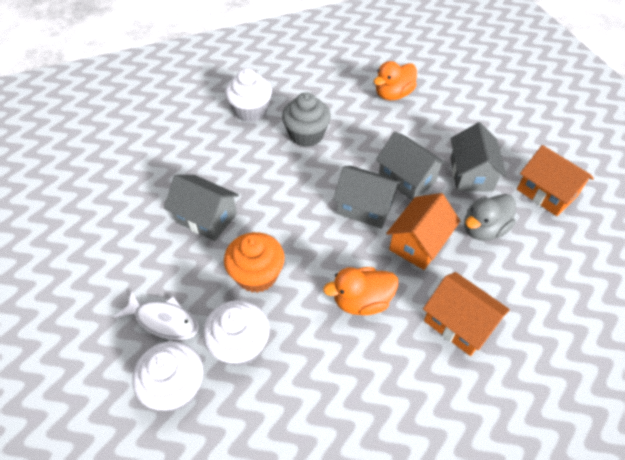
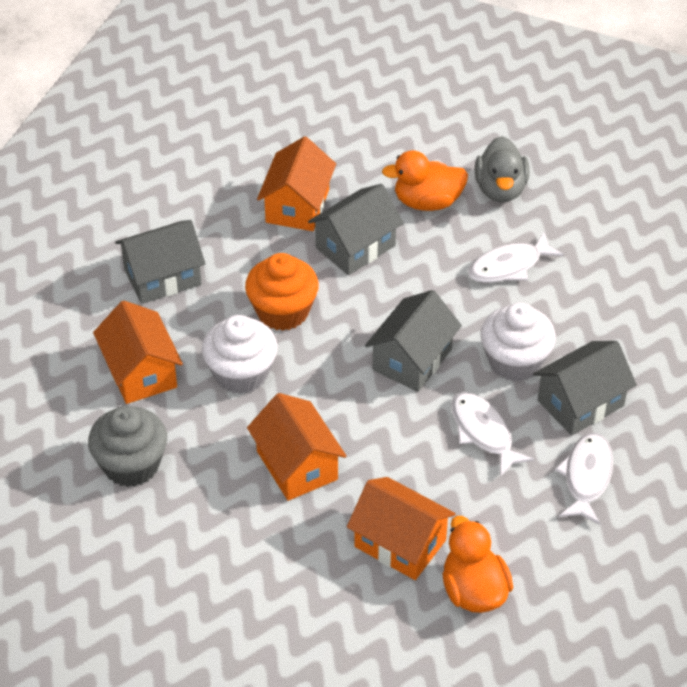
orange house: 3 -> 4
white cupcake: 3 -> 2
white fish: 1 -> 3

